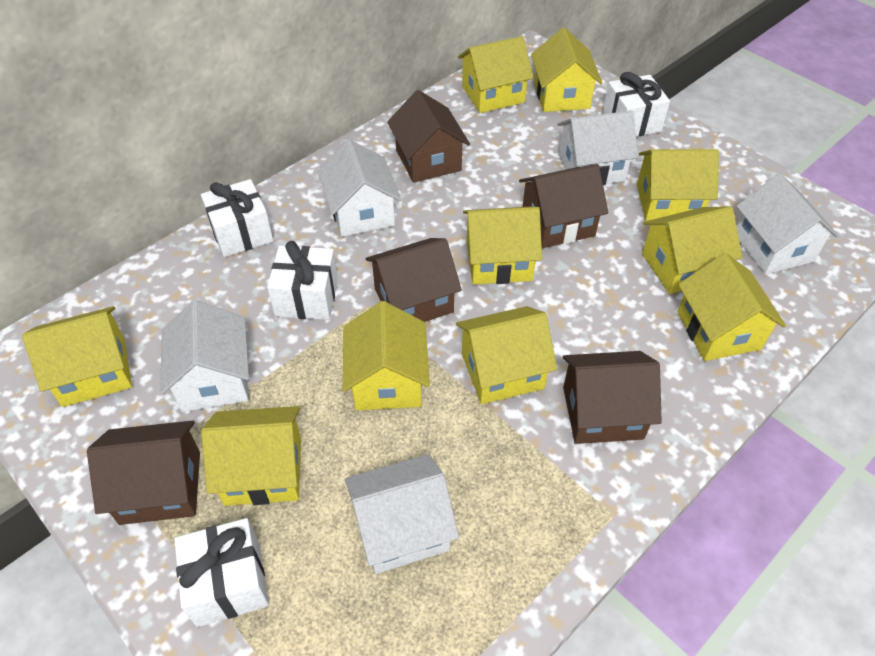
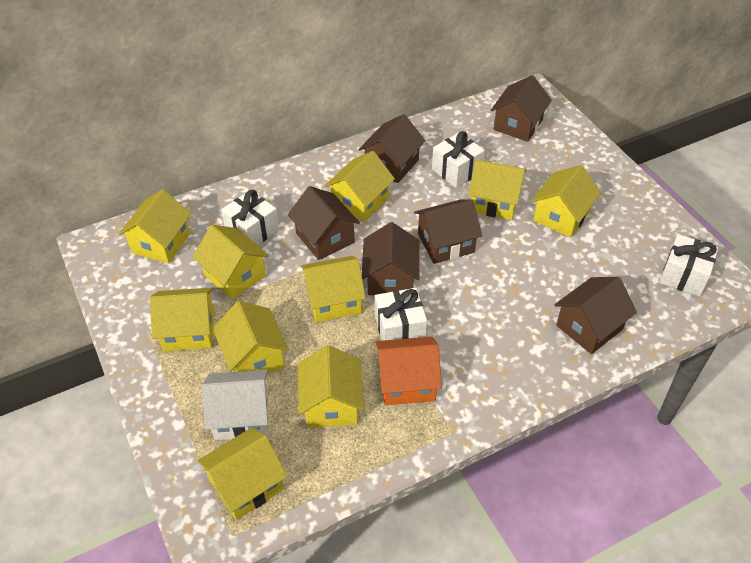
brown house: 5 -> 6
orange house: 0 -> 1
white house: 5 -> 1

